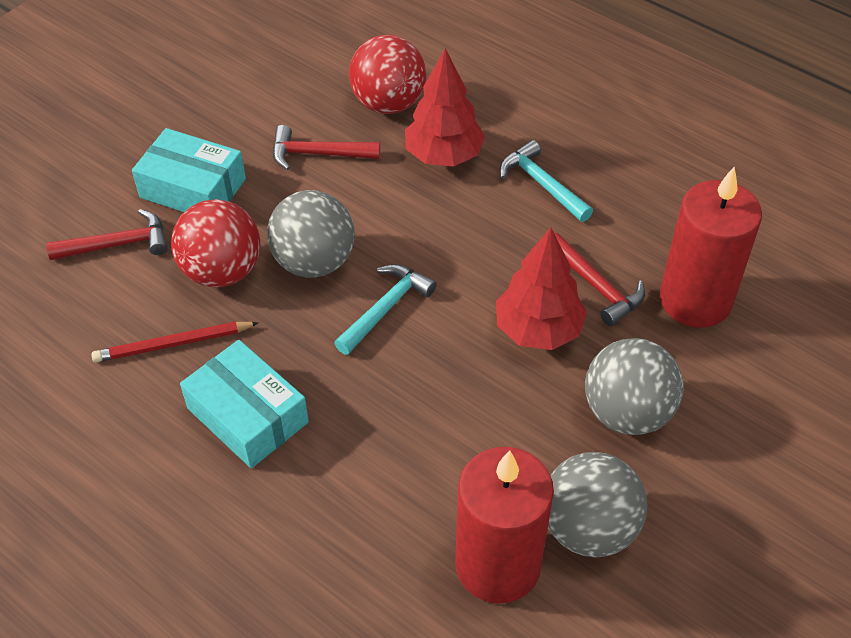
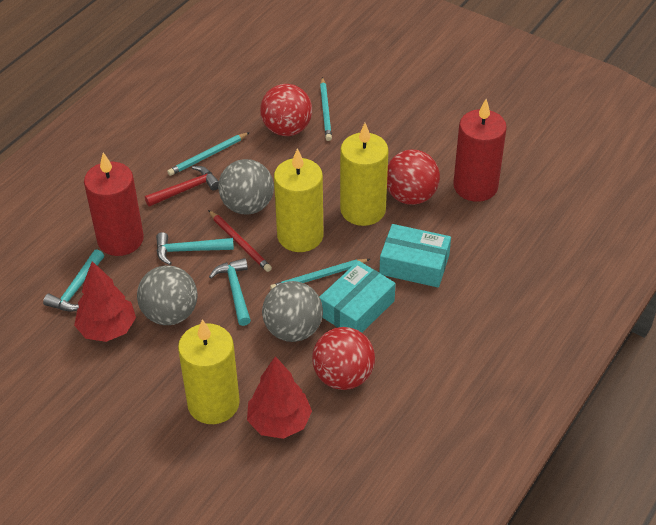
red ball: 2 -> 3
red hammer: 3 -> 1
turquoise hammer: 2 -> 3
turquoise pencil: 0 -> 3
yellow candle: 0 -> 3

